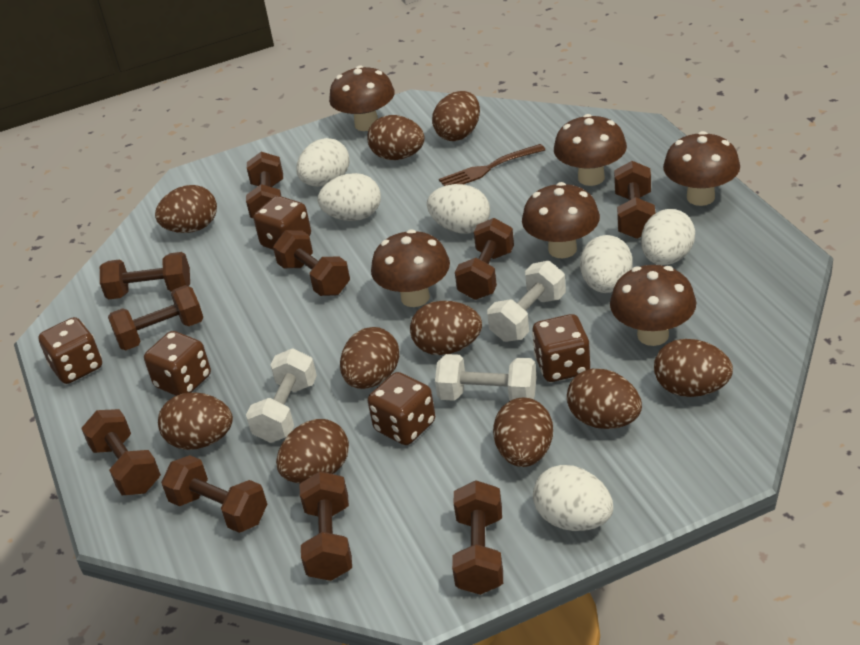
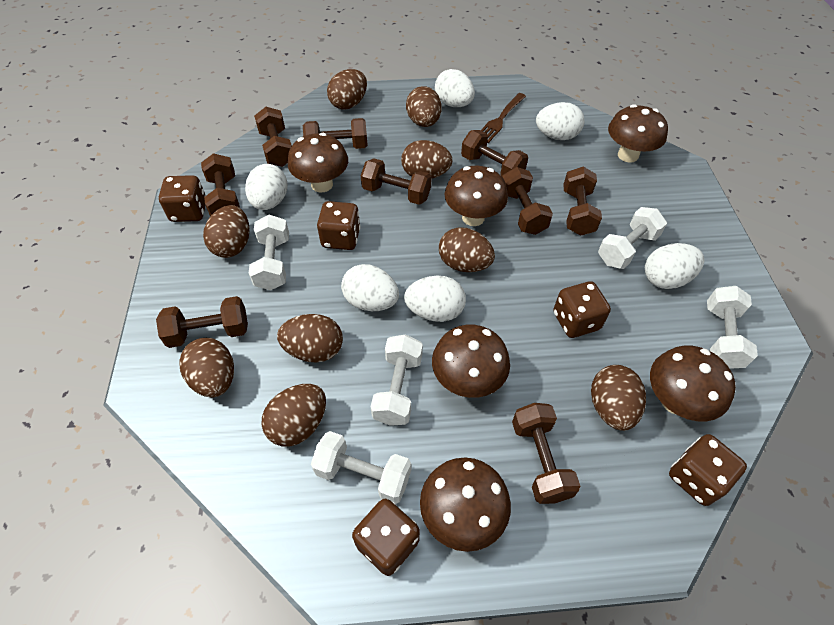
brown dumbbell: 10 -> 9
brown egg: 10 -> 9
white dumbbell: 3 -> 5

